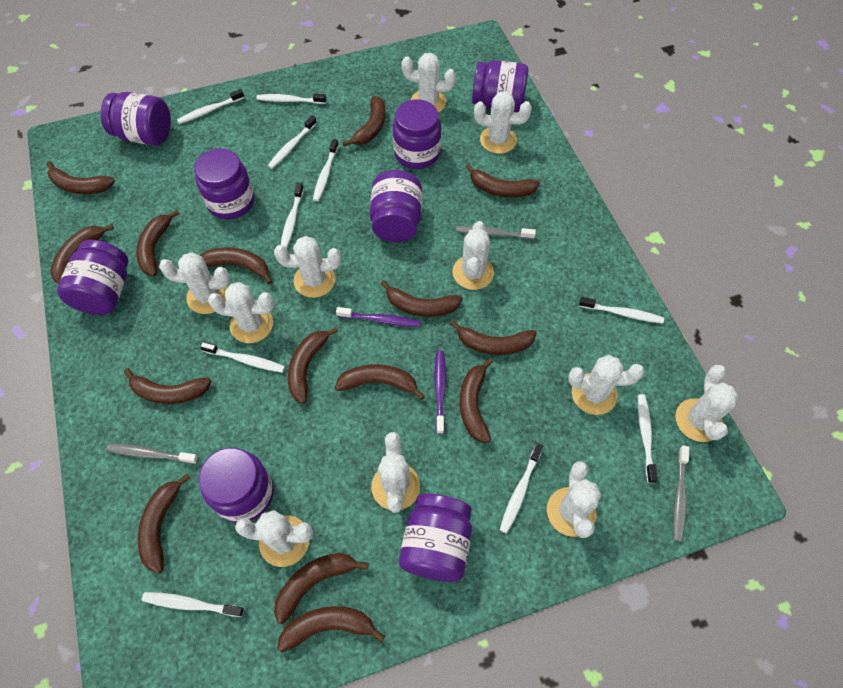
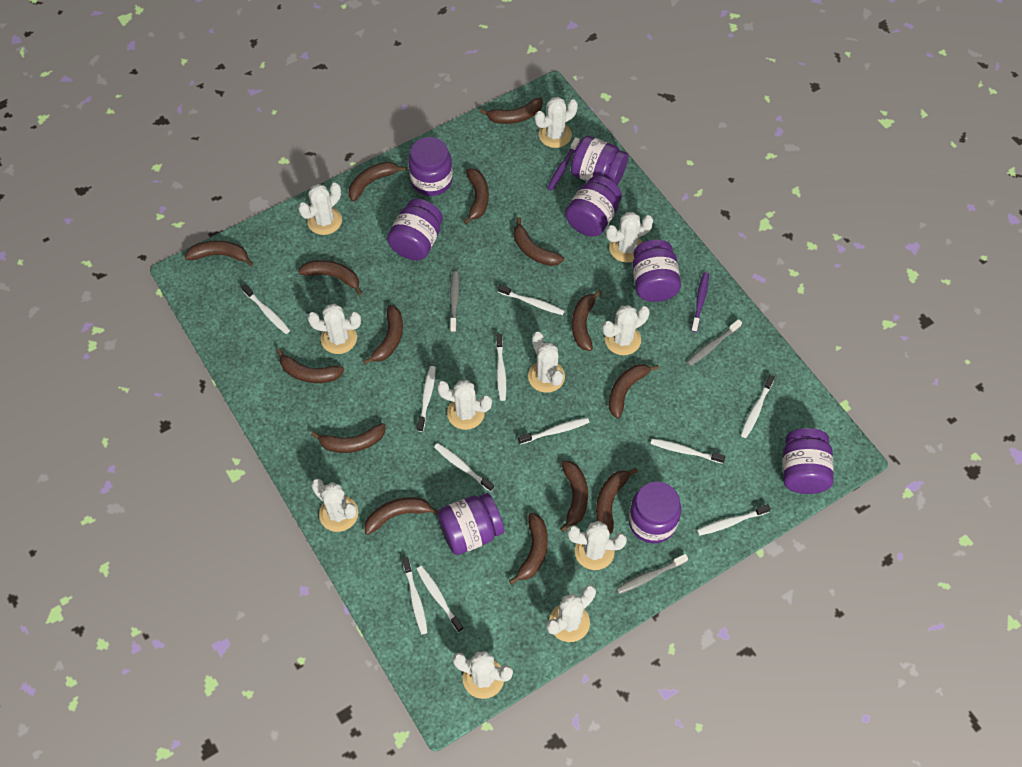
white toothbrush: 10 -> 11

